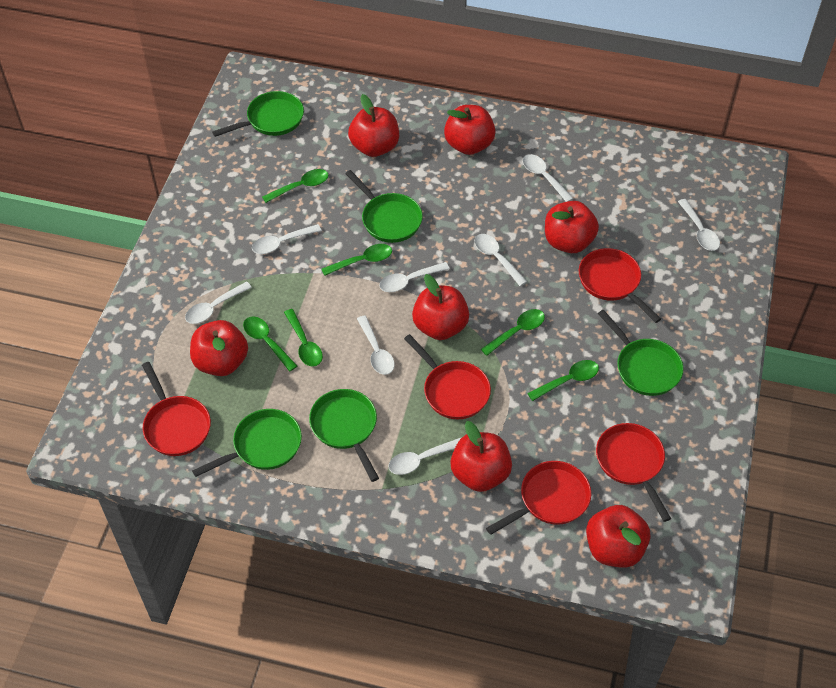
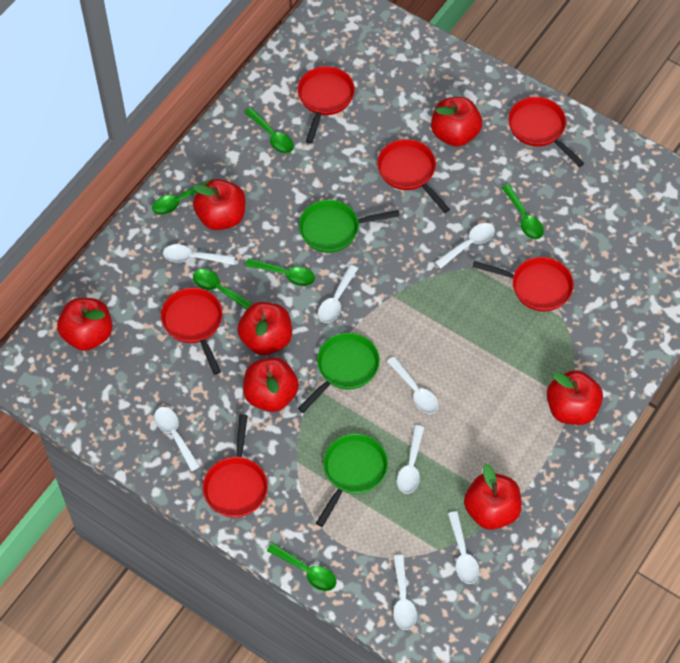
green pan: 5 -> 3
red pan: 5 -> 6

